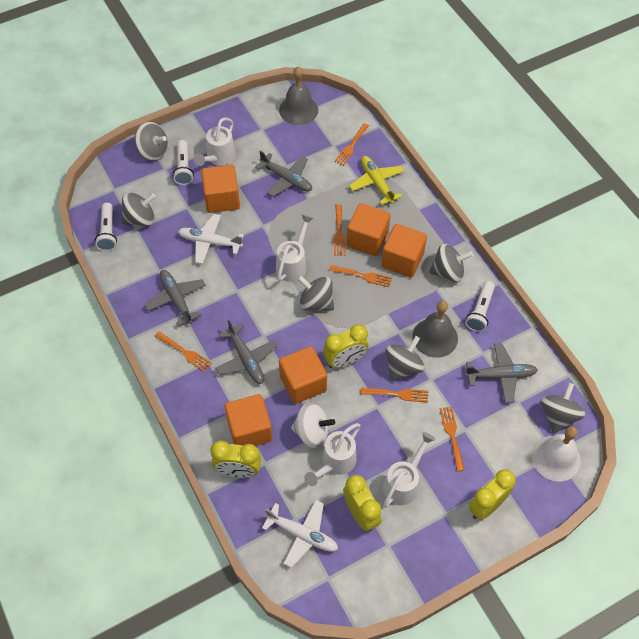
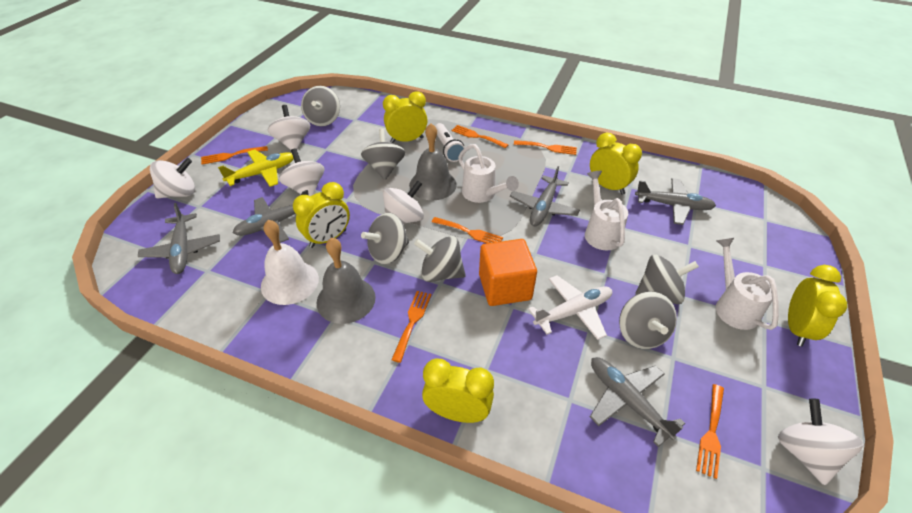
grey plane: 4 -> 5
orange cube: 5 -> 1
white flashlight: 3 -> 1
white plane: 2 -> 1
white spinning top: 1 -> 5
white watering can: 4 -> 3
yellow clock: 4 -> 5

